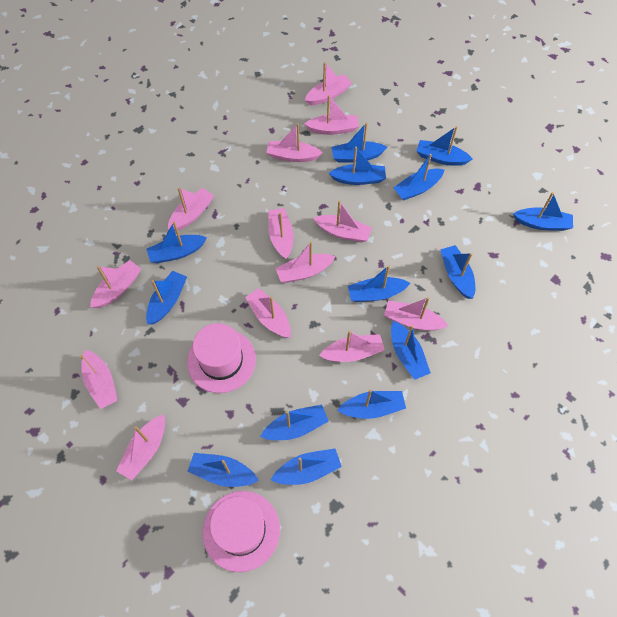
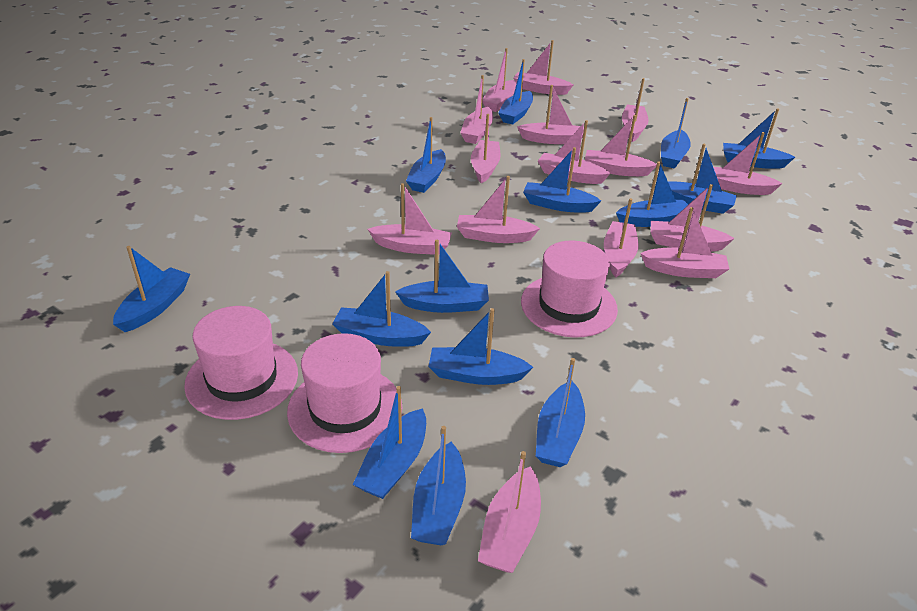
pink boat: 13 -> 15
pink hat: 2 -> 3

